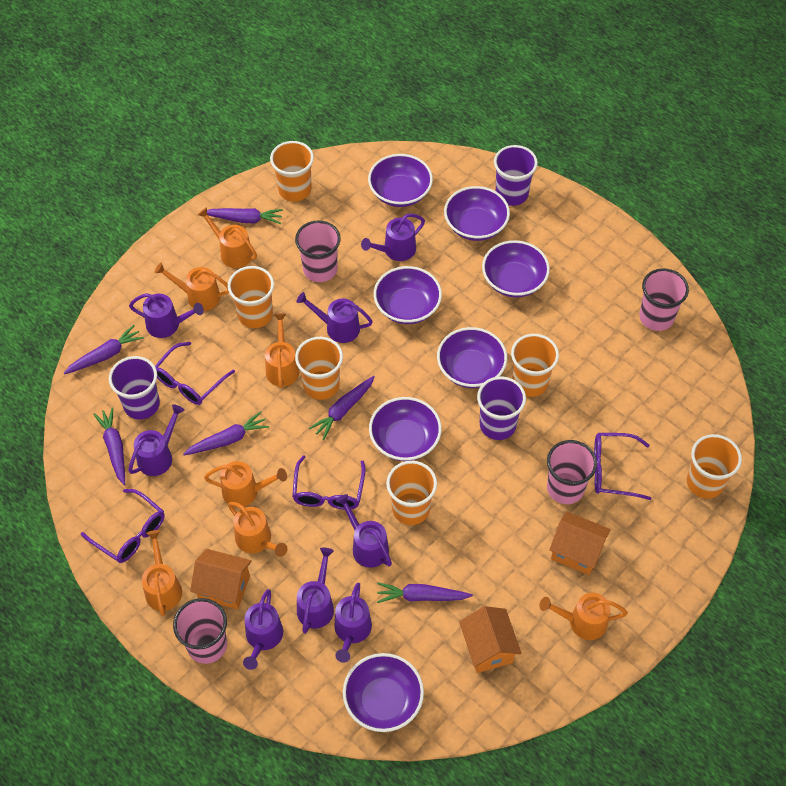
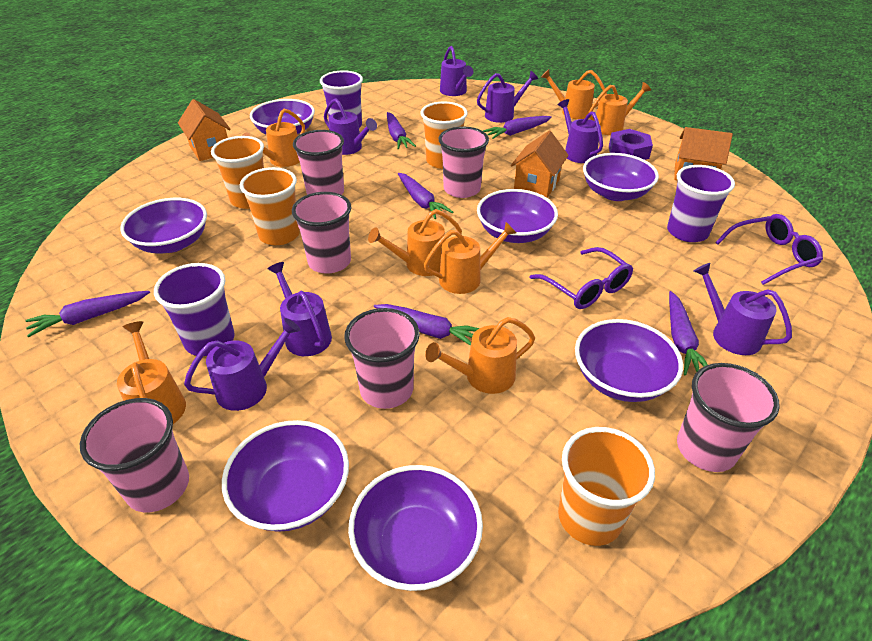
orange cup: 6 -> 4
pink cup: 4 -> 6
purple glasses: 4 -> 2
purple nut: 0 -> 1
purple watering can: 8 -> 7

